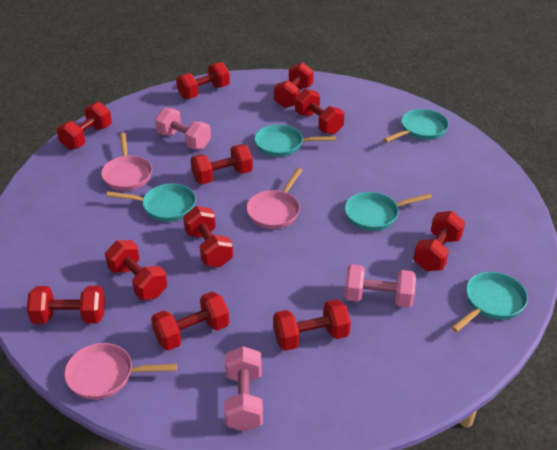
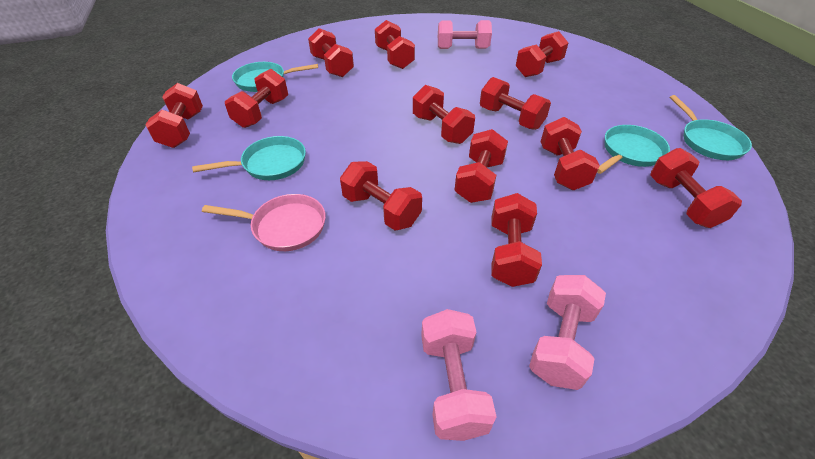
pink pan: 3 -> 1
red dumbbell: 11 -> 12
turquoise pan: 5 -> 4

